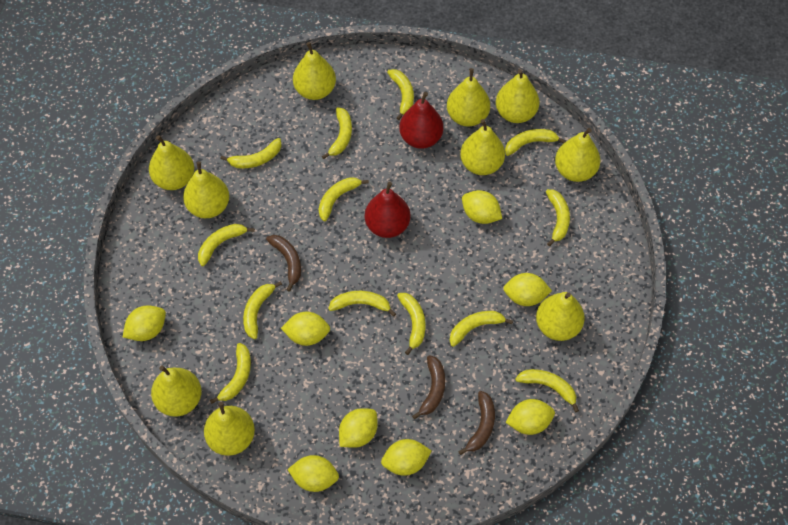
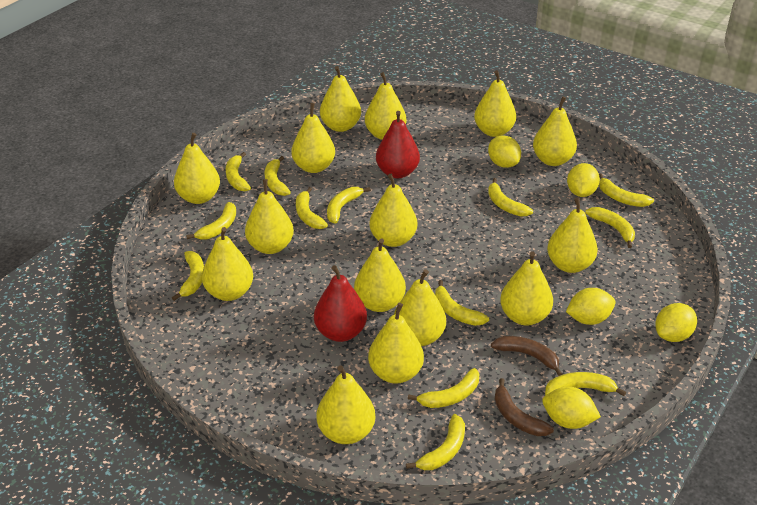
brown banana: 3 -> 2
yellow lemon: 8 -> 5
yellow pear: 10 -> 15

